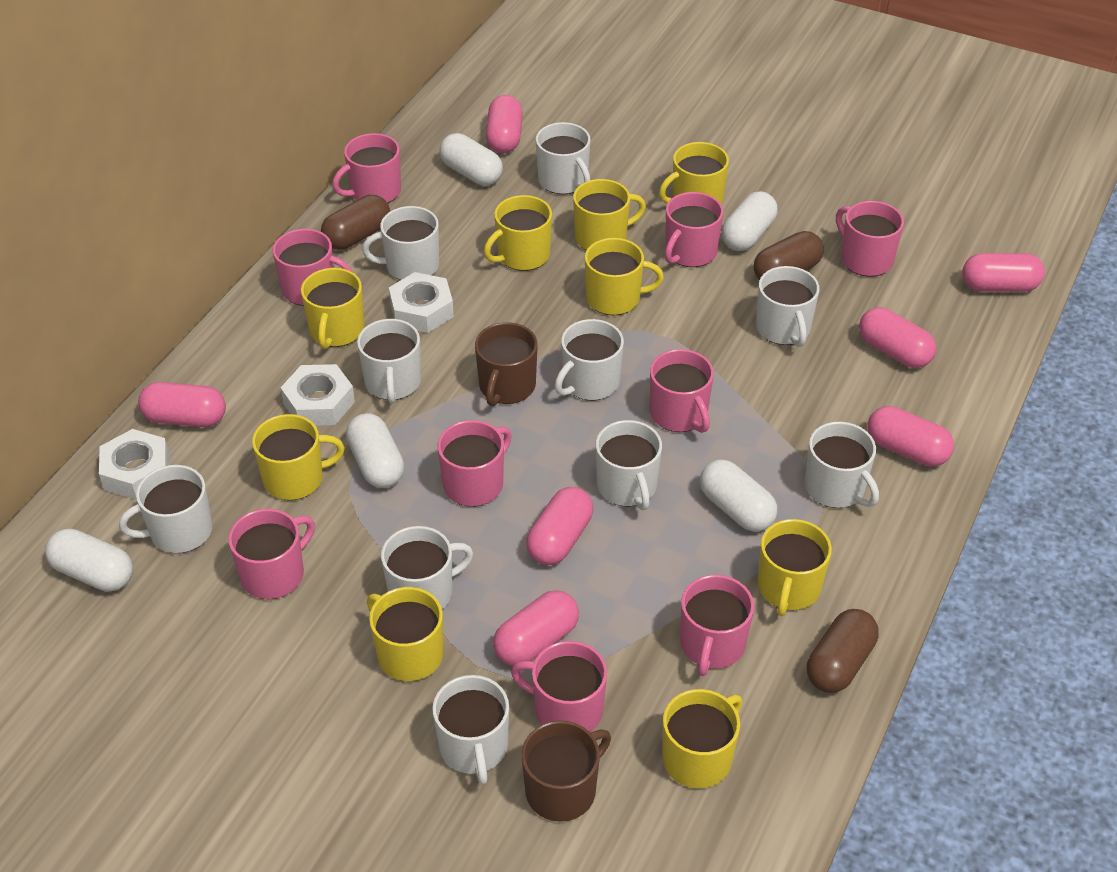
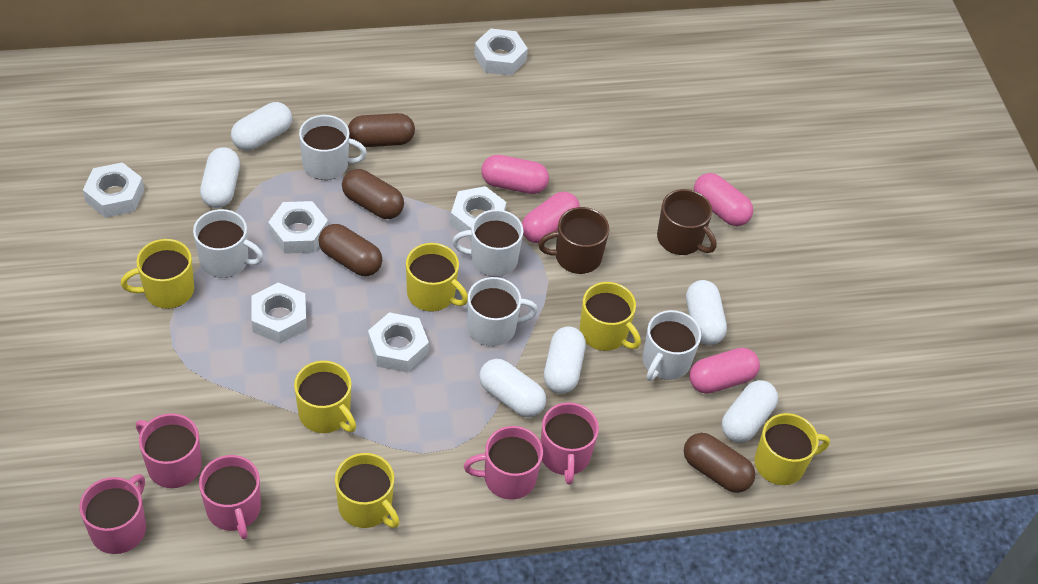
brown capsule: 3 -> 4
pink capsule: 7 -> 4
pink mug: 9 -> 5
white capsule: 5 -> 6
white mug: 10 -> 5
white nut: 3 -> 6
yellow mug: 9 -> 6

